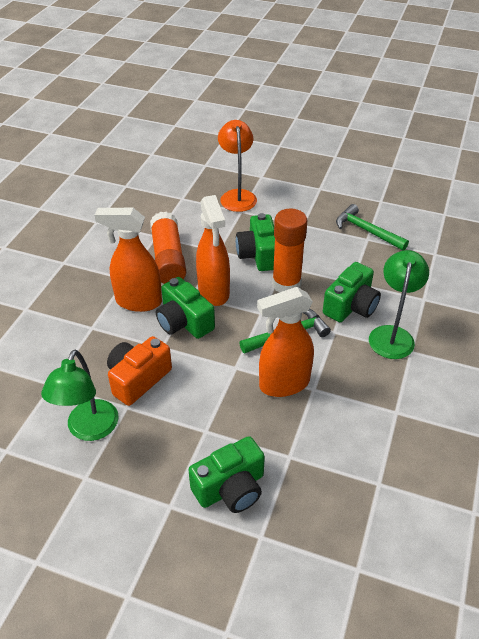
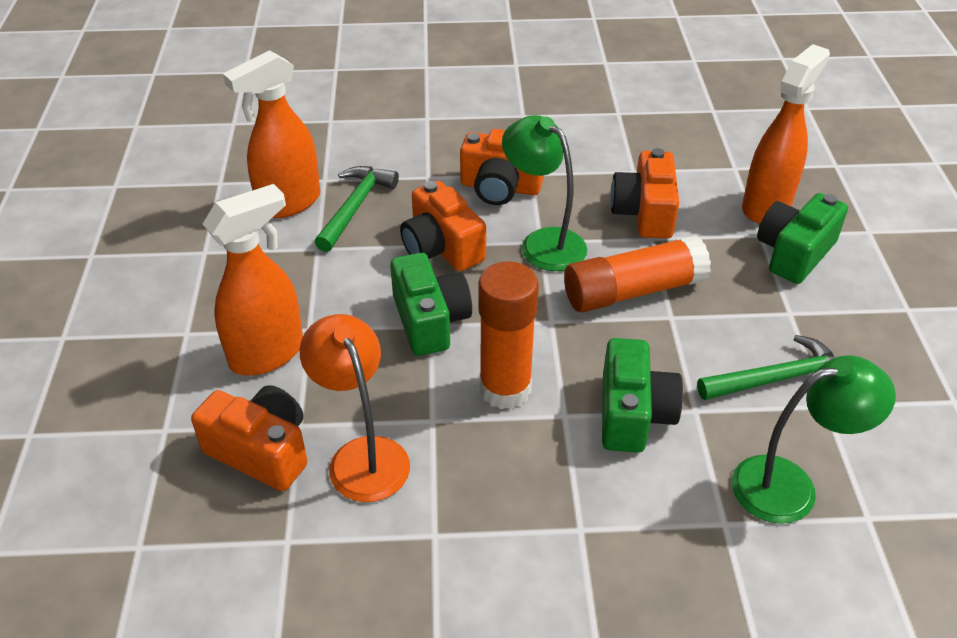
green camera: 4 -> 3
orange camera: 1 -> 4

